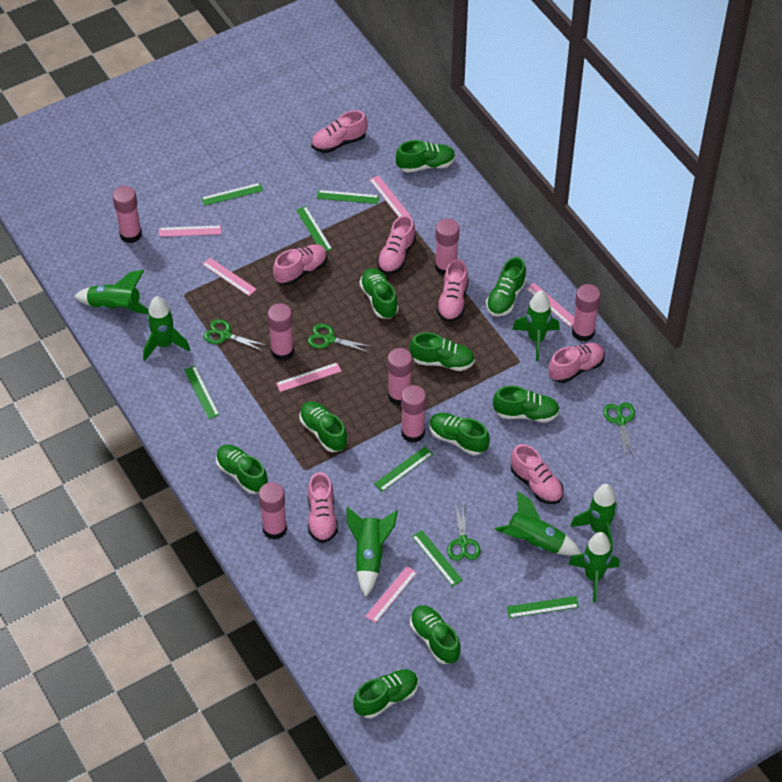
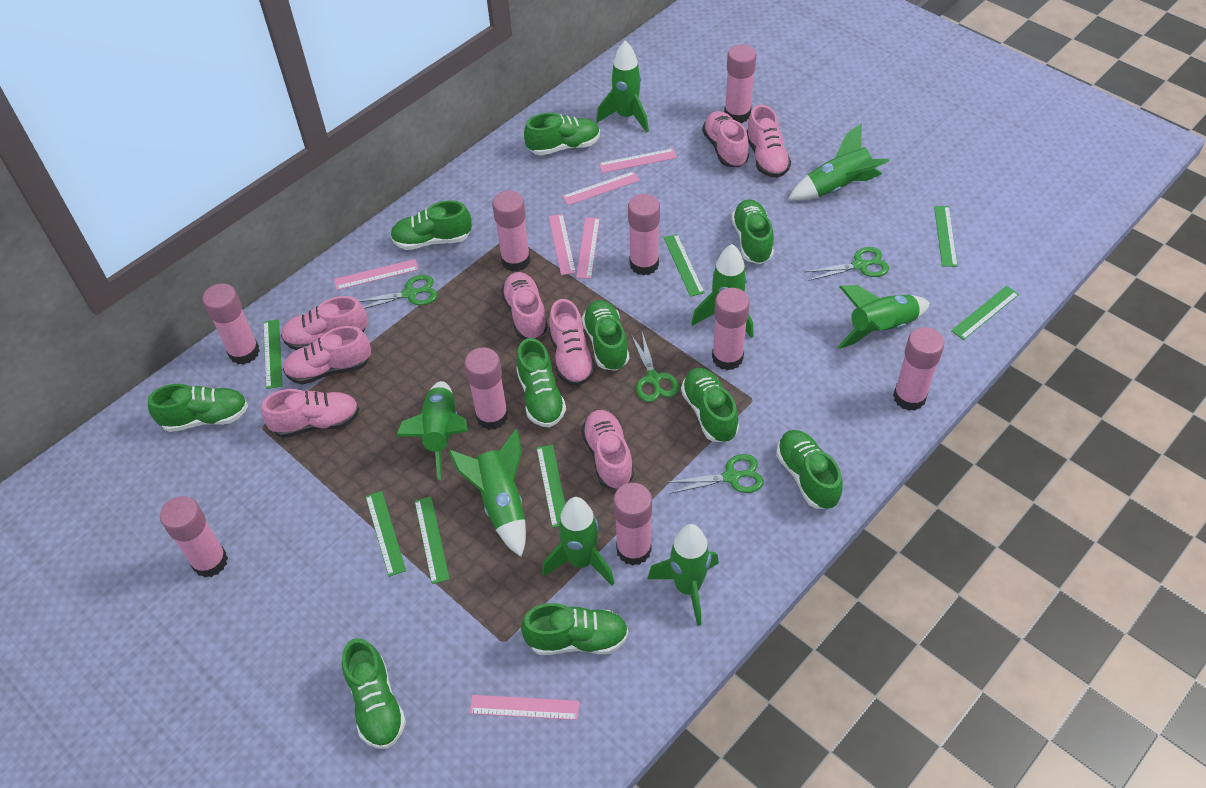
green rocket: 7 -> 8
pink glue stick: 7 -> 9
pink shoe: 7 -> 8

